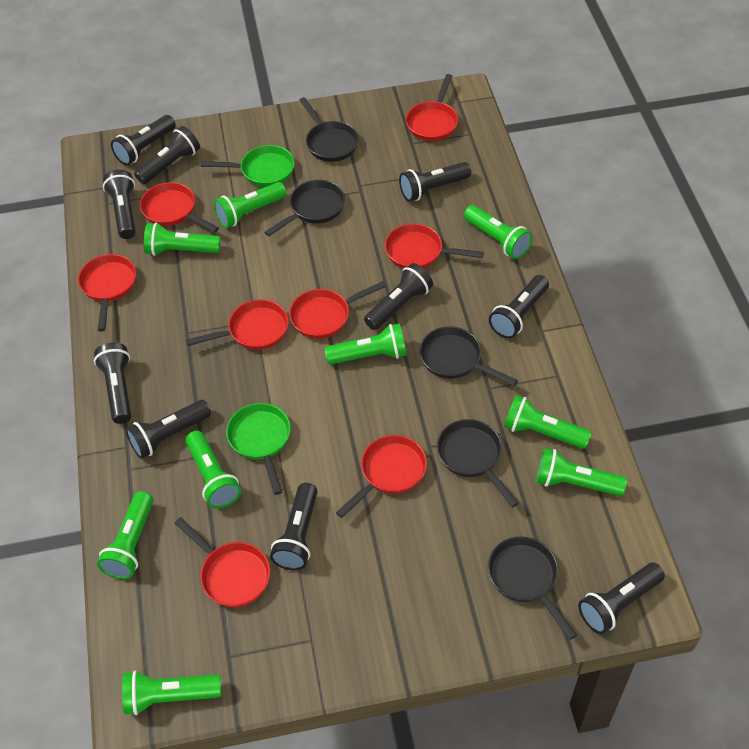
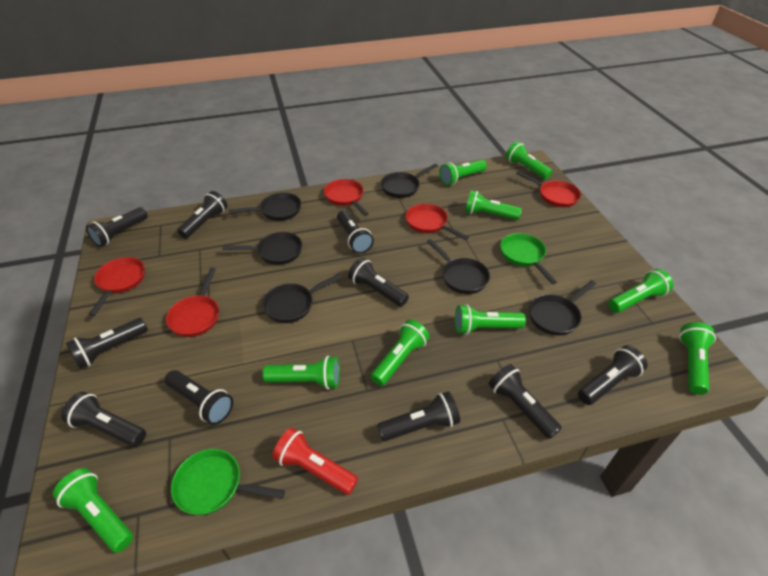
black pan: 5 -> 6
red flashlight: 0 -> 1
red pan: 8 -> 5

